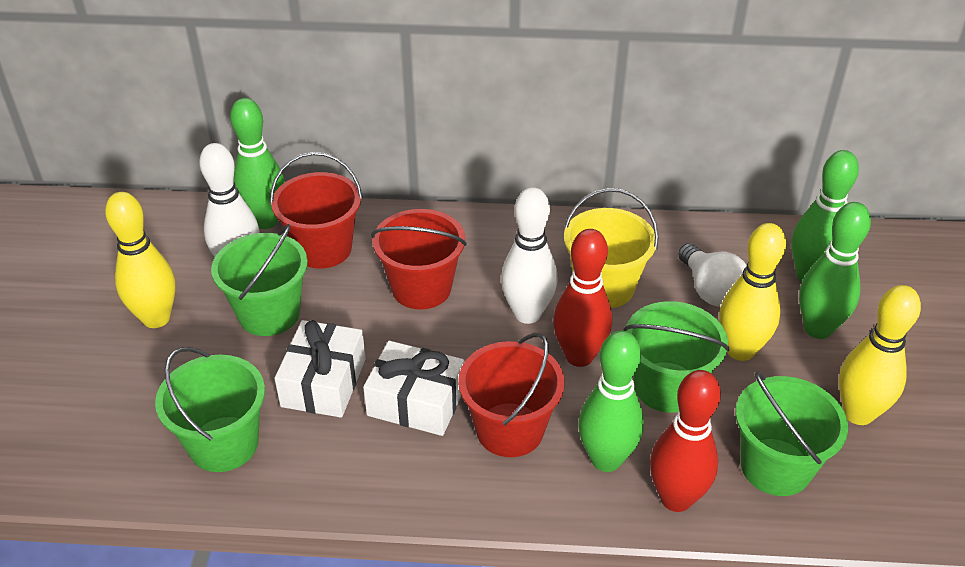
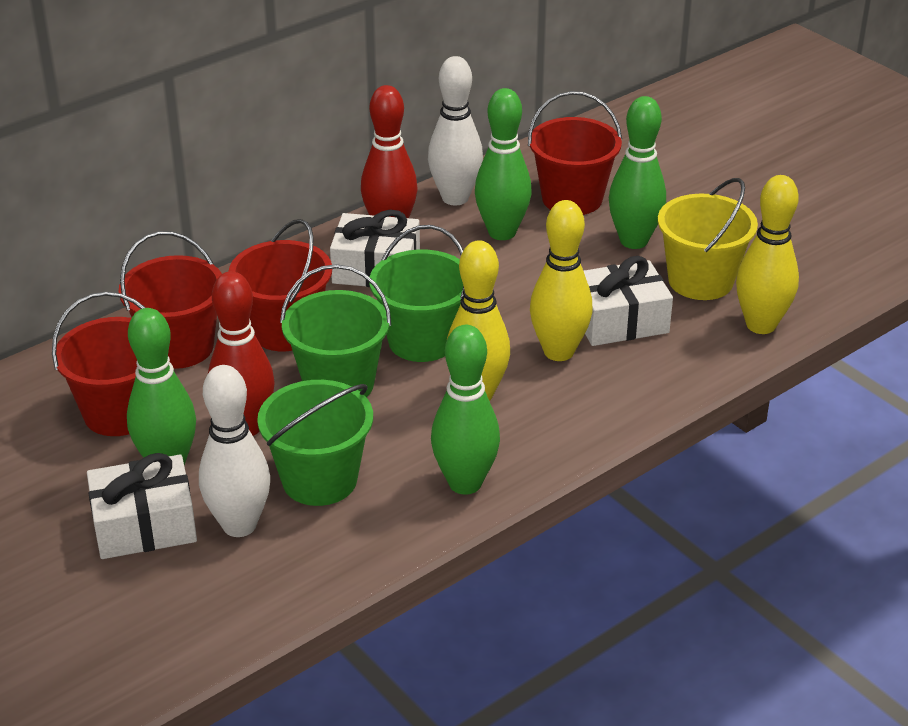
green bucket: 4 -> 3
red bucket: 3 -> 4
white gift: 2 -> 3
white light bulb: 1 -> 0

